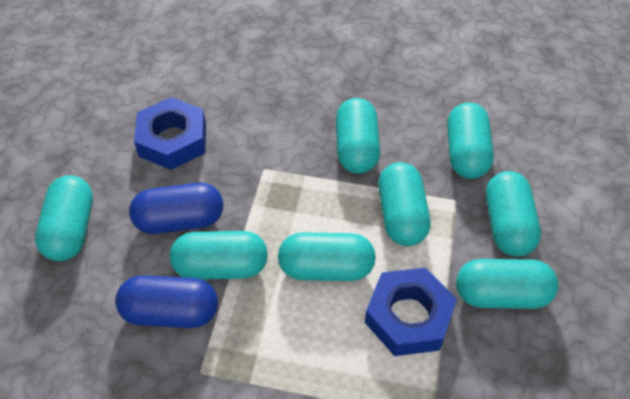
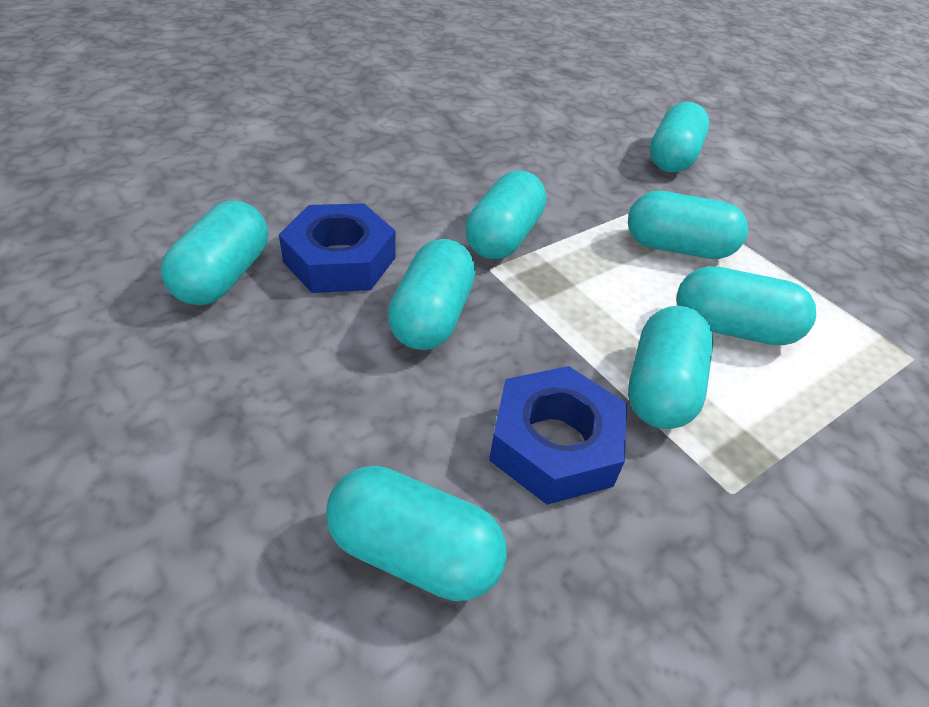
blue capsule: 2 -> 0

